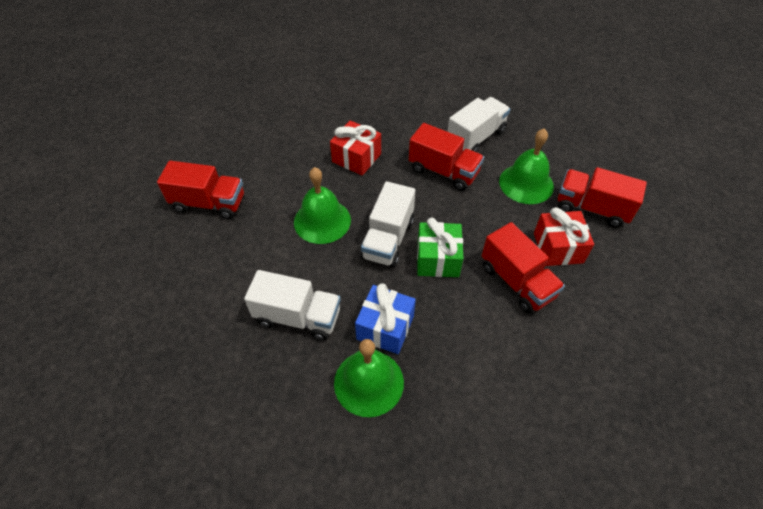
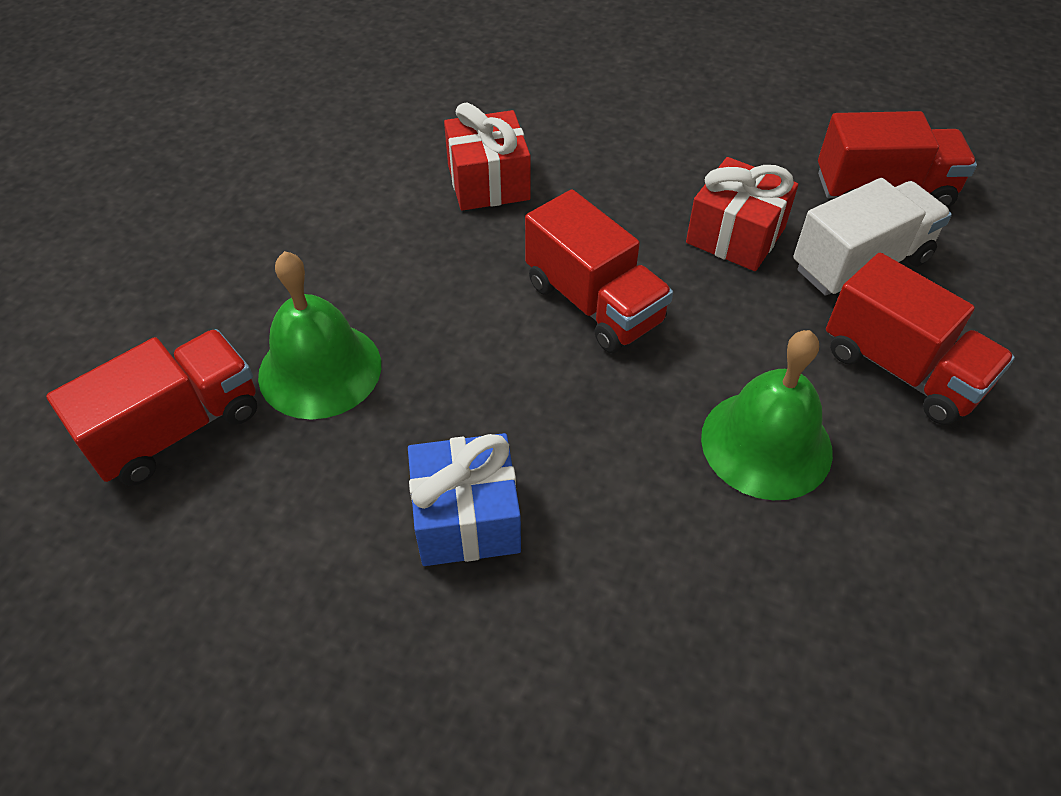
green bell: 3 -> 2
green gift: 1 -> 0
white truck: 3 -> 1

